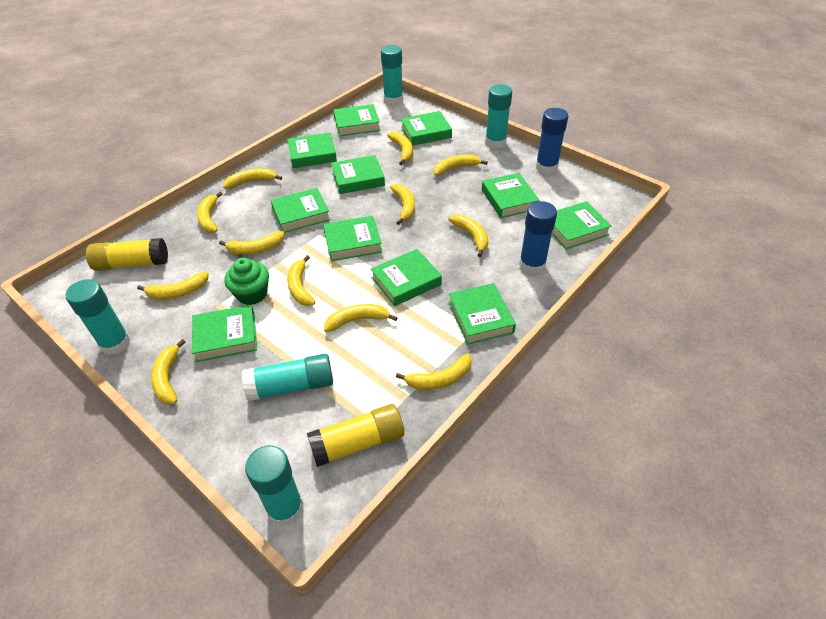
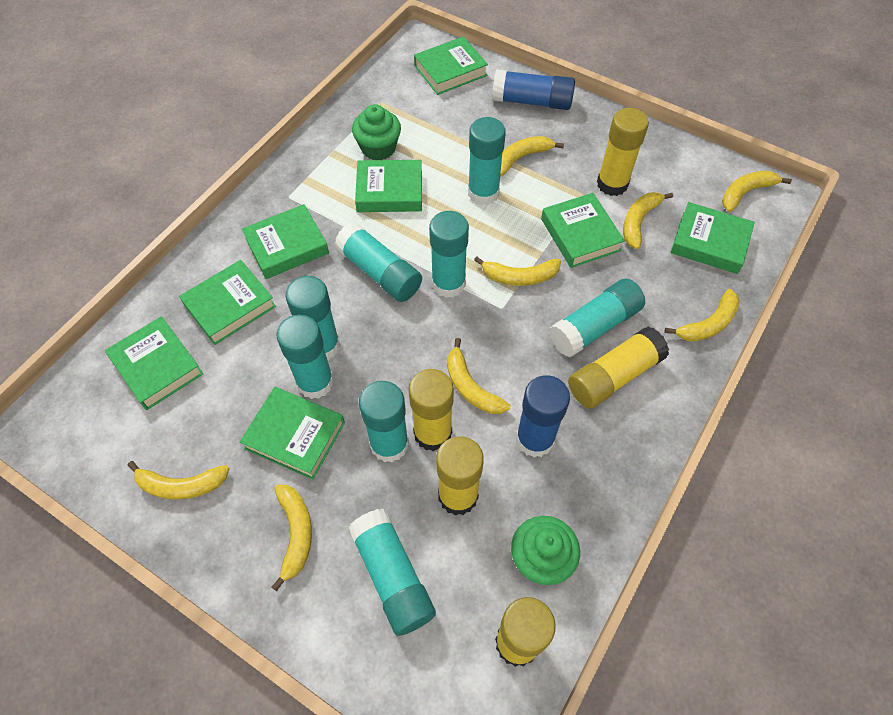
green book: 11 -> 8
green cupcake: 1 -> 2
turquoise glue stick: 5 -> 8
yellow banana: 12 -> 8
yellow glue stick: 2 -> 5

